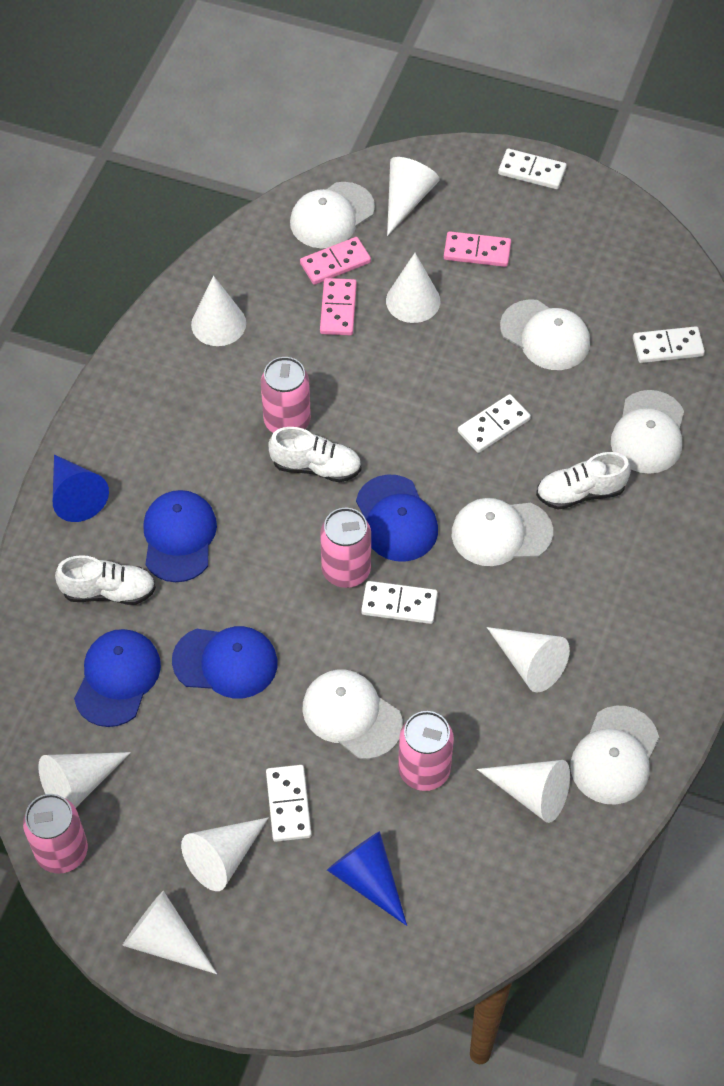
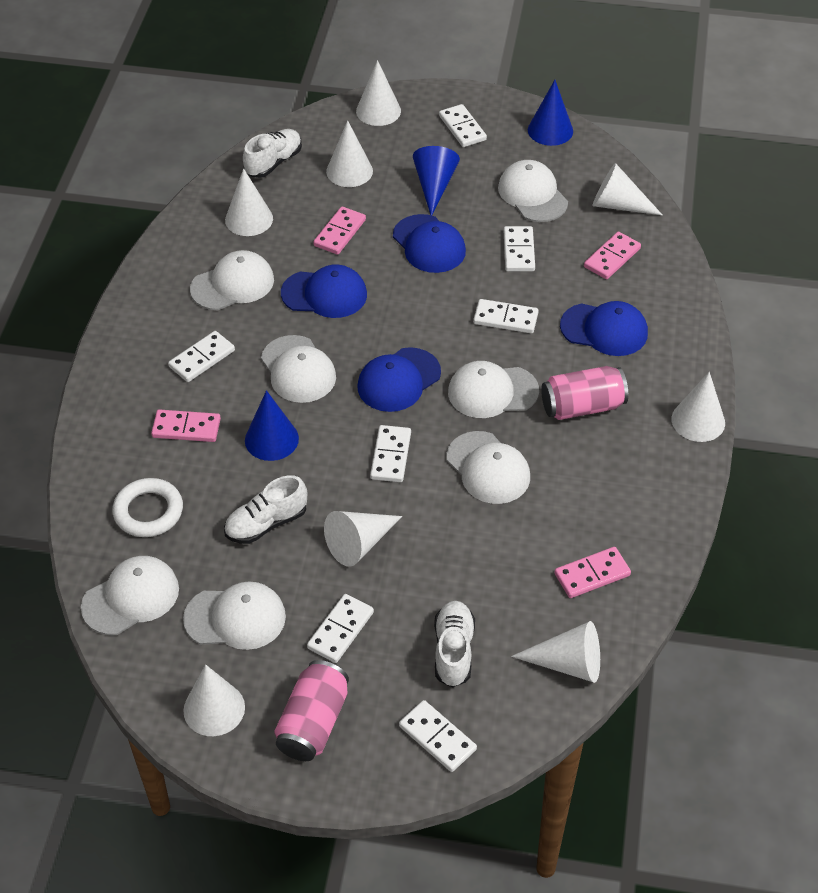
blue cone: 2 -> 3
pink can: 4 -> 2
pink domino: 3 -> 4
white cap: 6 -> 7
white domino: 5 -> 7
white ring: 0 -> 1

